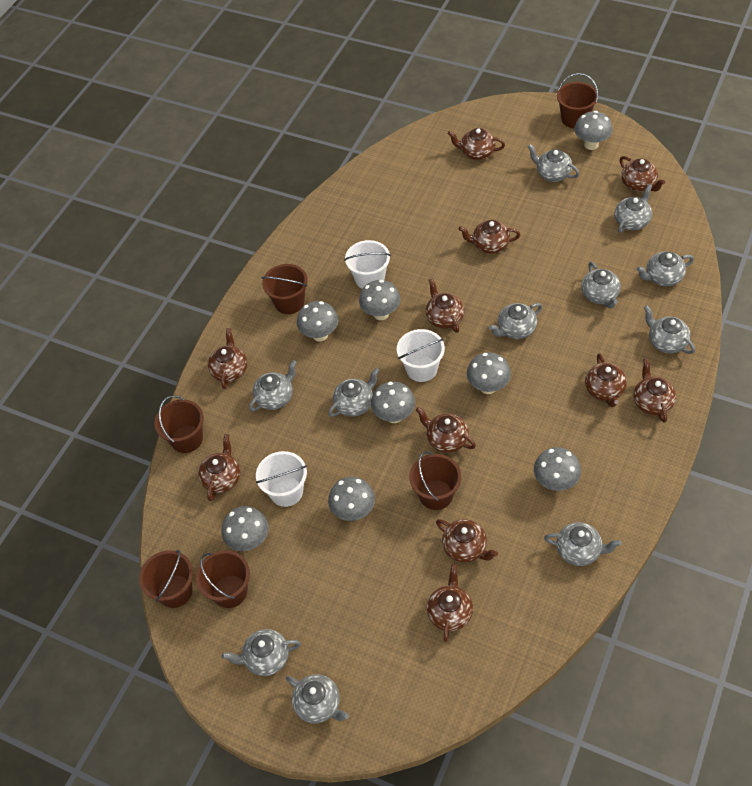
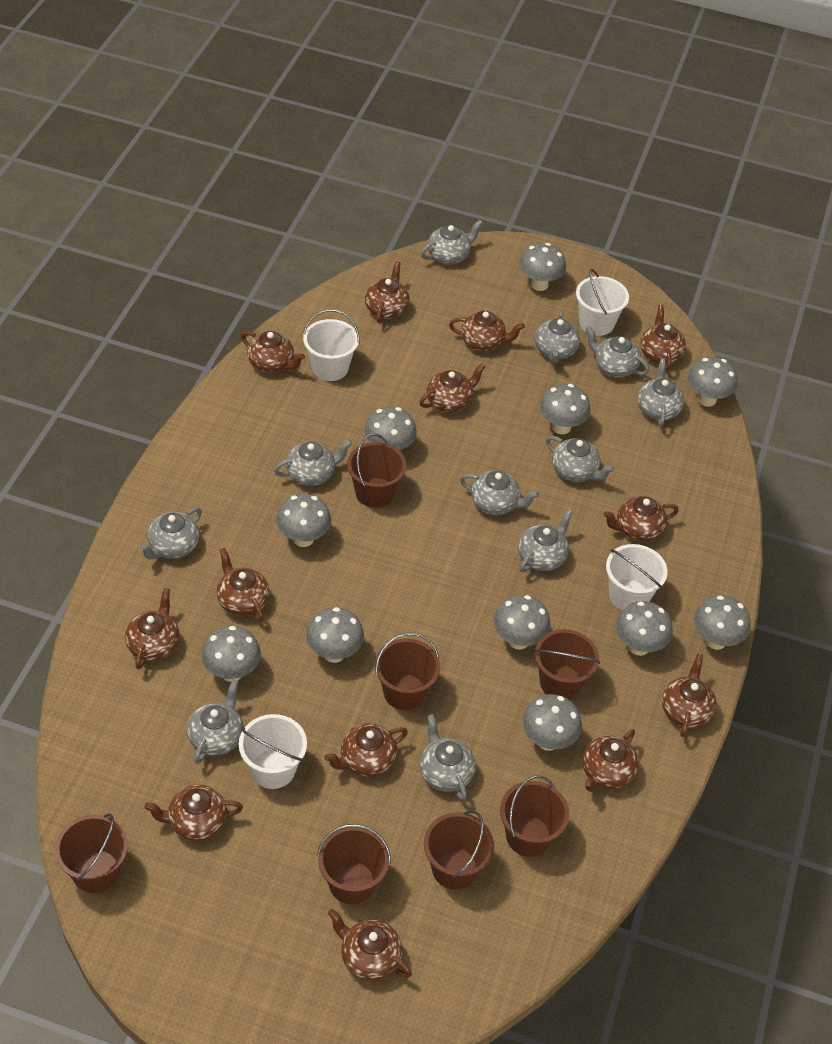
brown bucket: 6 -> 7
brown teapot: 11 -> 13
grey mushroom: 8 -> 11
white bucket: 3 -> 4

